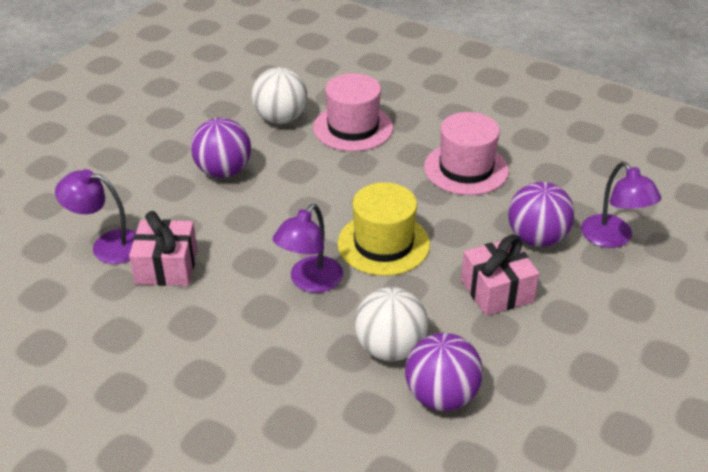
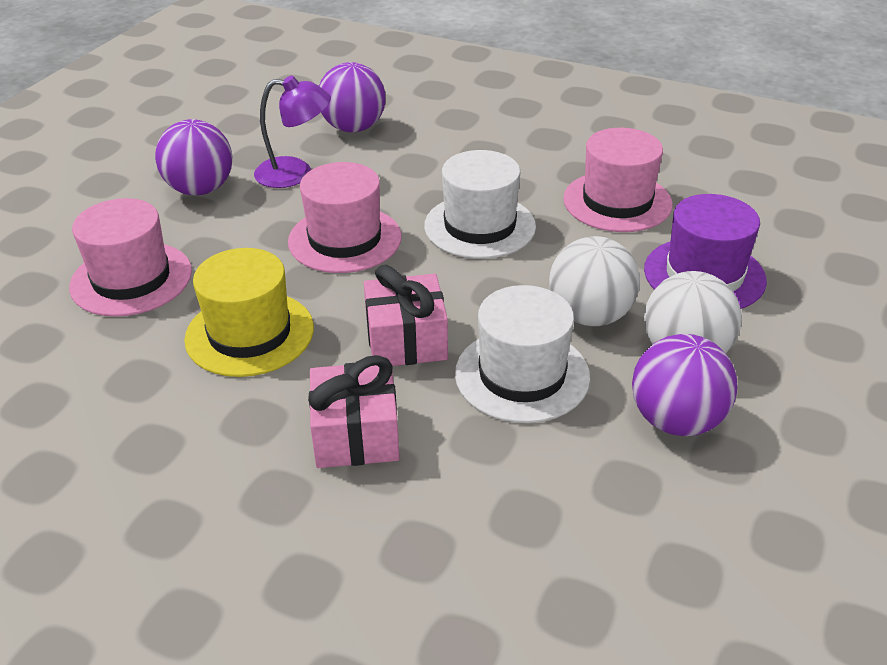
pink hat: 2 -> 3
purple hat: 0 -> 1
purple lamp: 3 -> 1
white hat: 0 -> 2

